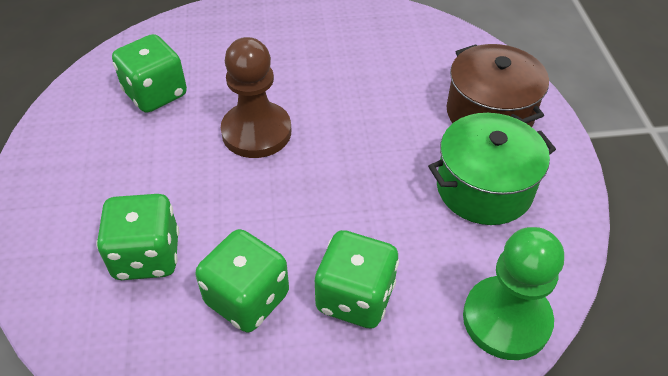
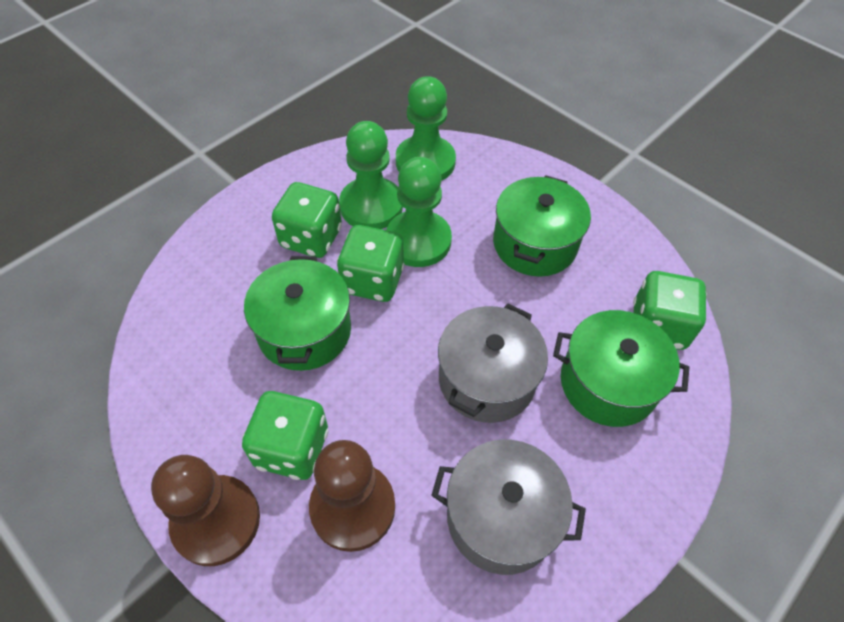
brown pawn: 1 -> 2
brown pot: 1 -> 0
green pawn: 1 -> 3
green pot: 1 -> 3
grey pot: 0 -> 2

